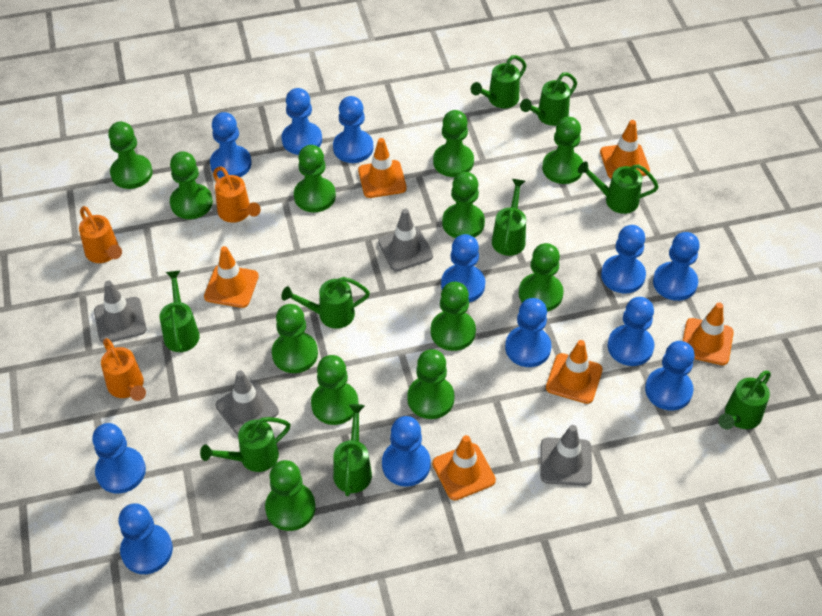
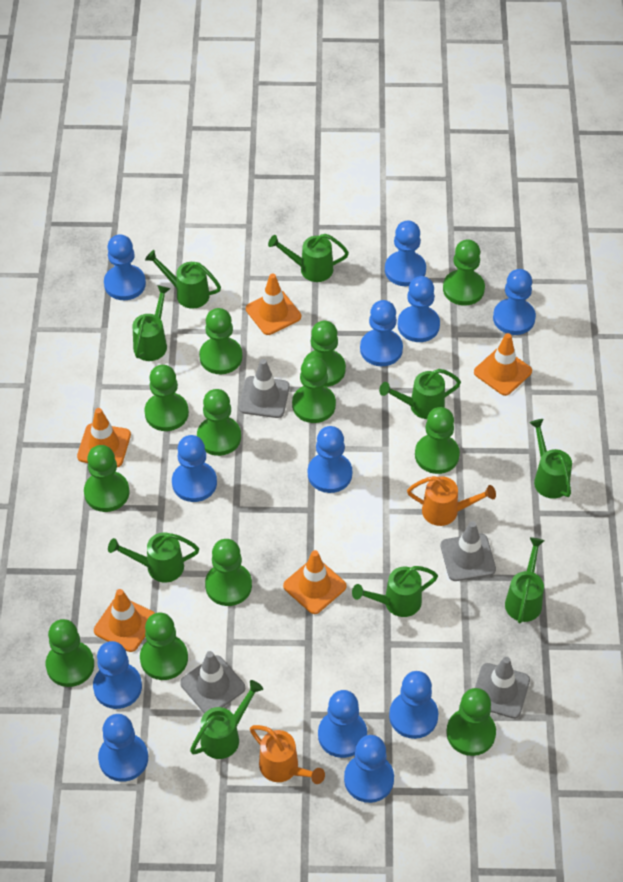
orange traffic cone: 6 -> 5
orange watering can: 3 -> 2

